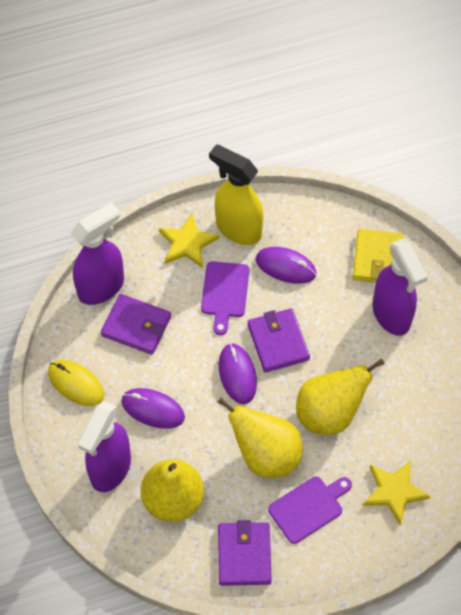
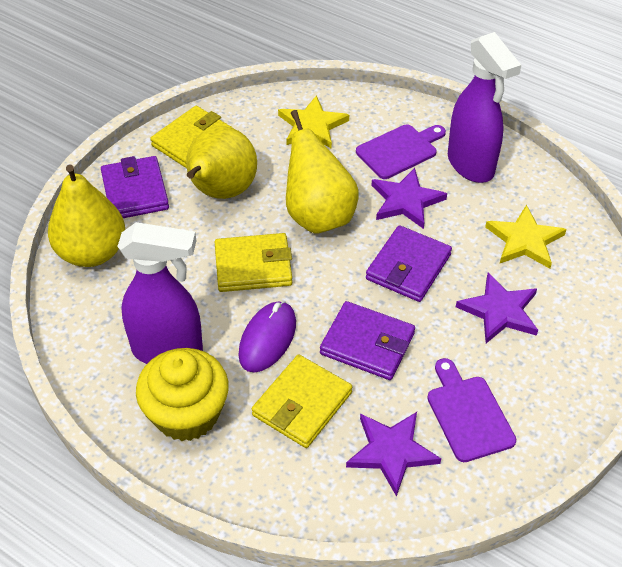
purple mouse: 3 -> 1
purple spray bottle: 3 -> 2
purple star: 0 -> 3
yellow cupcake: 0 -> 1
yellow mouse: 1 -> 0
yellow spray bottle: 1 -> 0
yellow wallet: 1 -> 3

